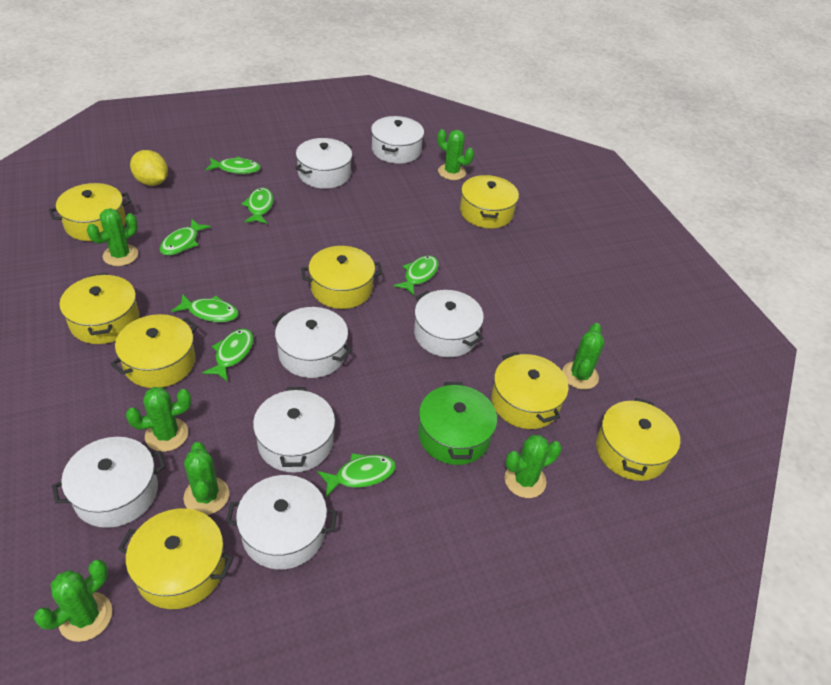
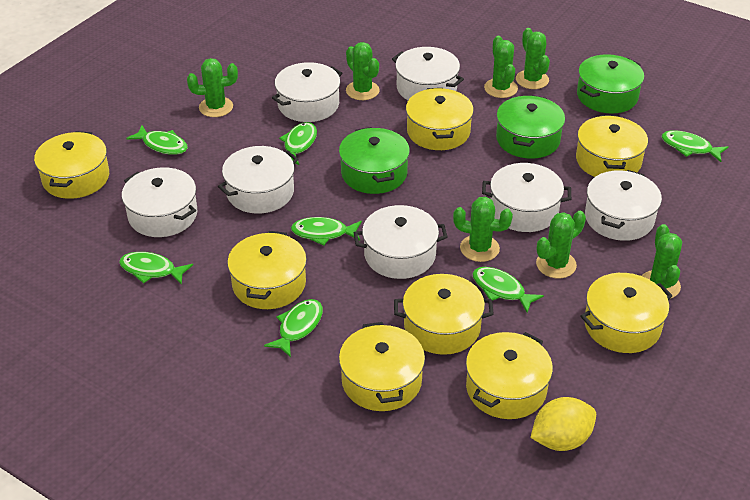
green pot: 1 -> 3

